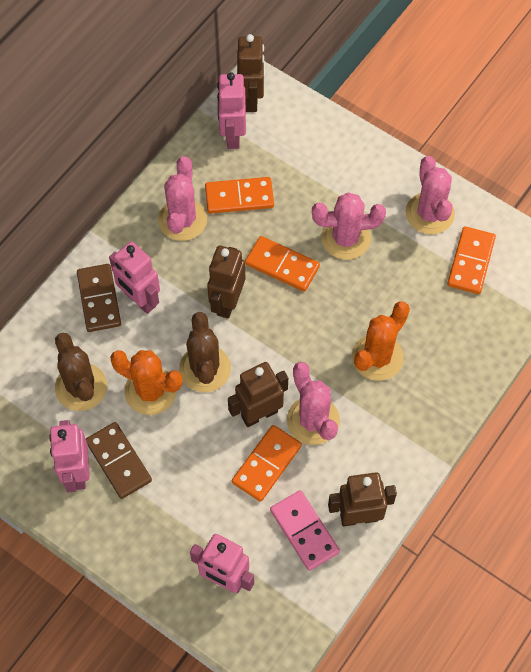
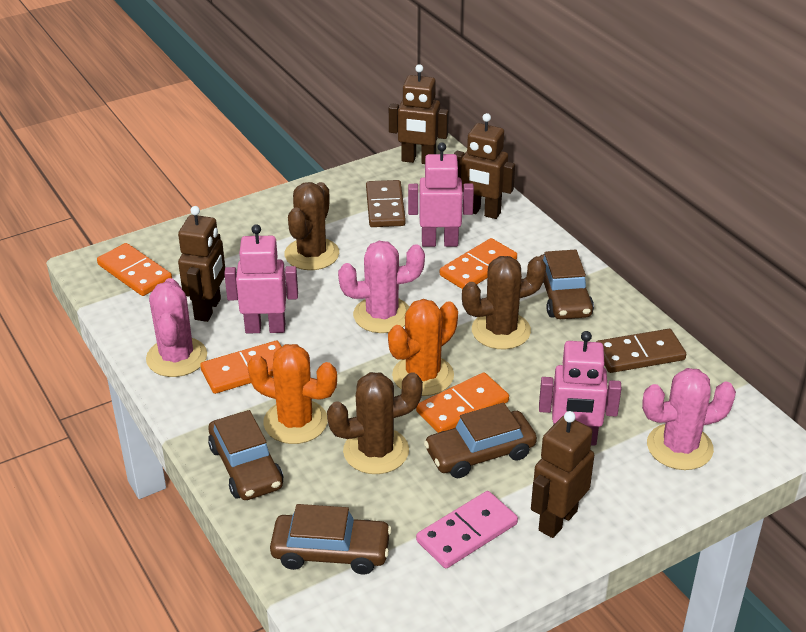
brown cactus: 2 -> 3
brown car: 0 -> 4
pink cactus: 4 -> 3
pink robot: 4 -> 3

